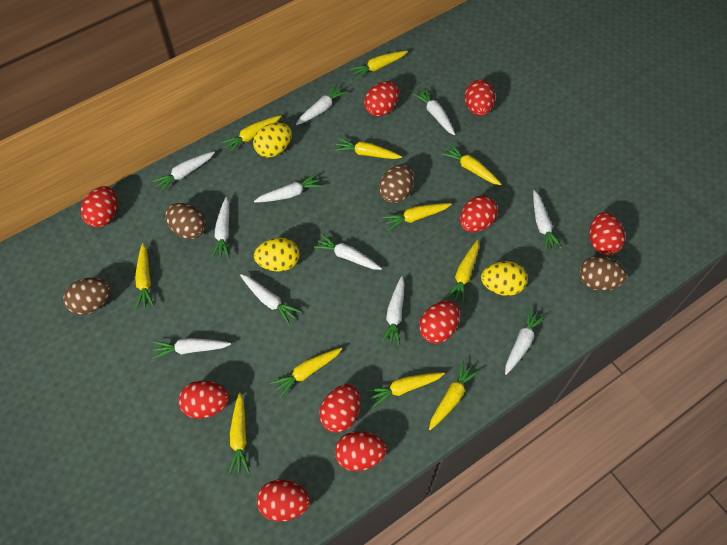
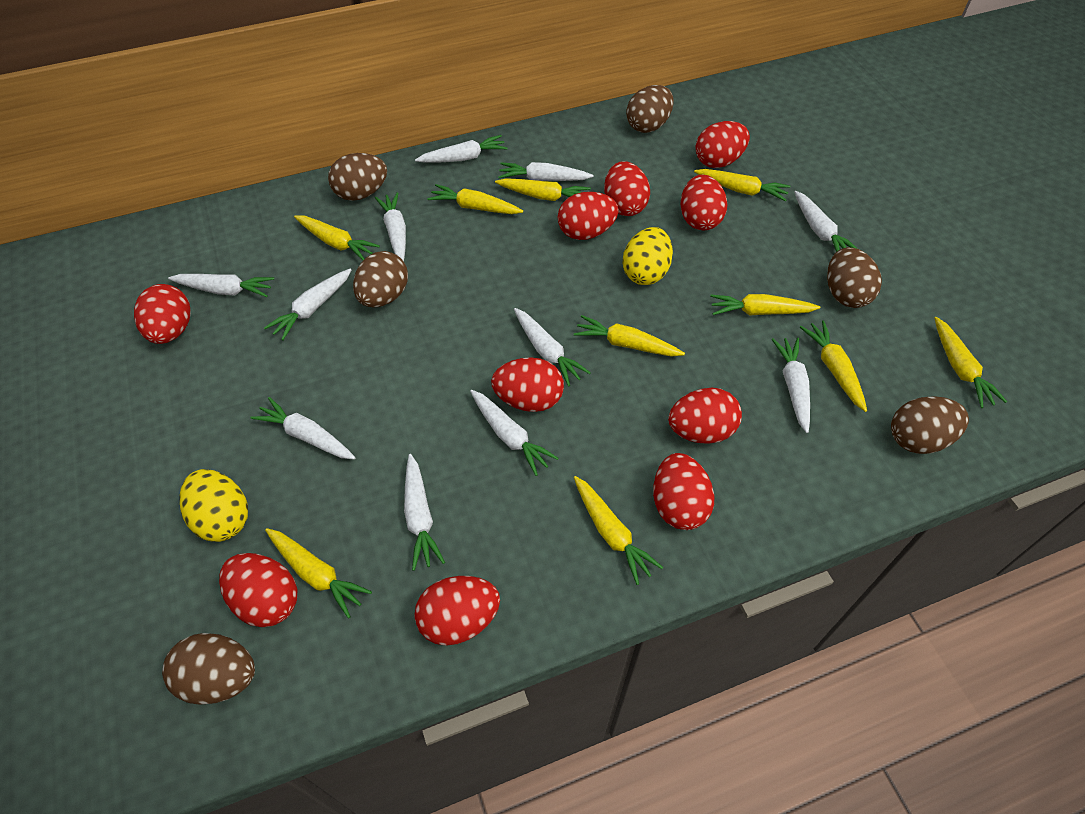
brown egg: 4 -> 6
yellow carrot: 11 -> 10
yellow egg: 3 -> 2

